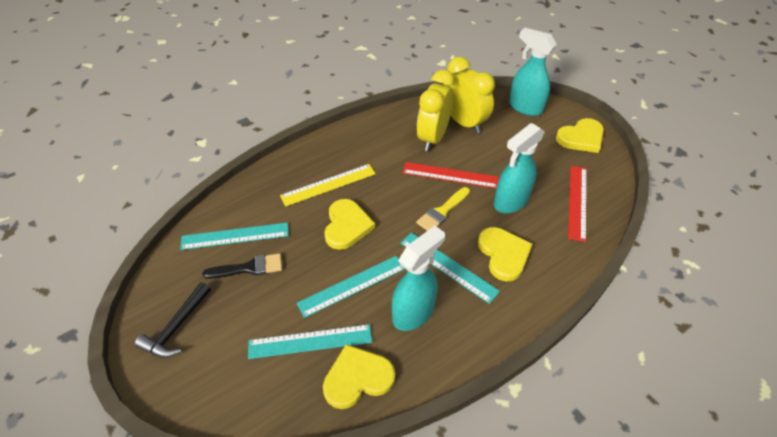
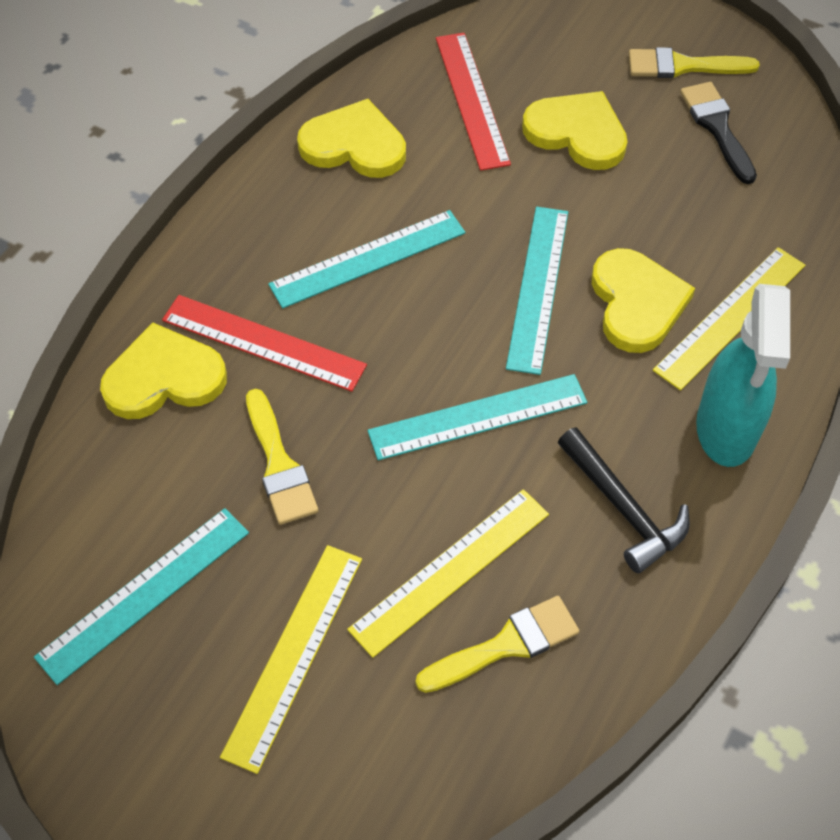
turquoise spray bottle: 3 -> 1
yellow brush: 1 -> 3
yellow clock: 2 -> 0
yellow ruler: 1 -> 3

